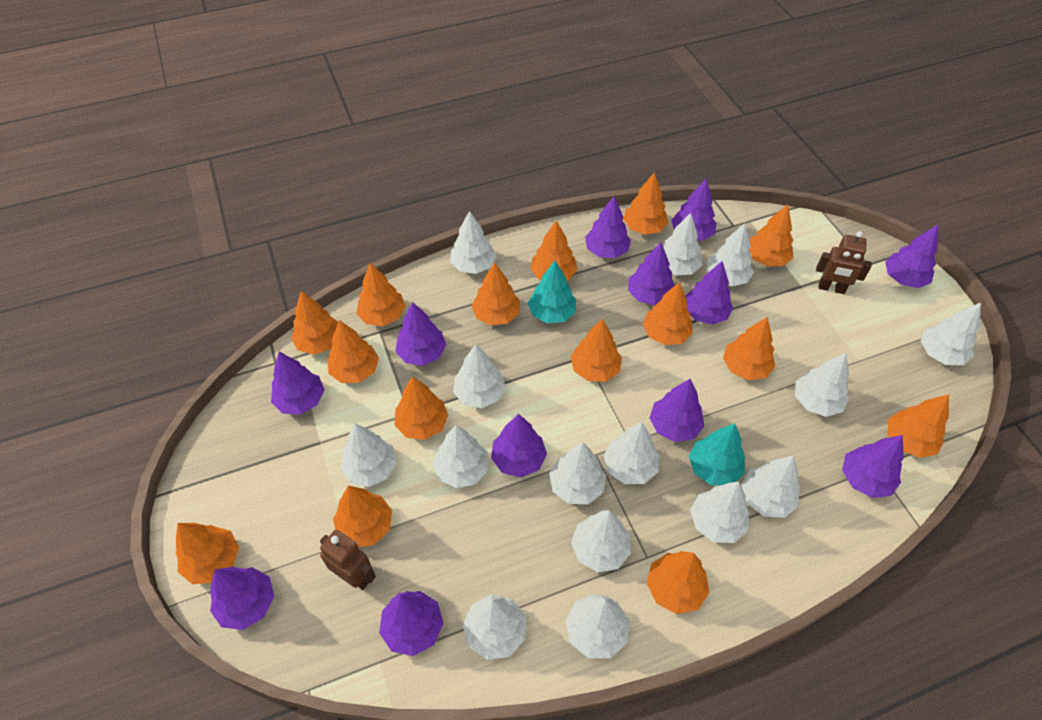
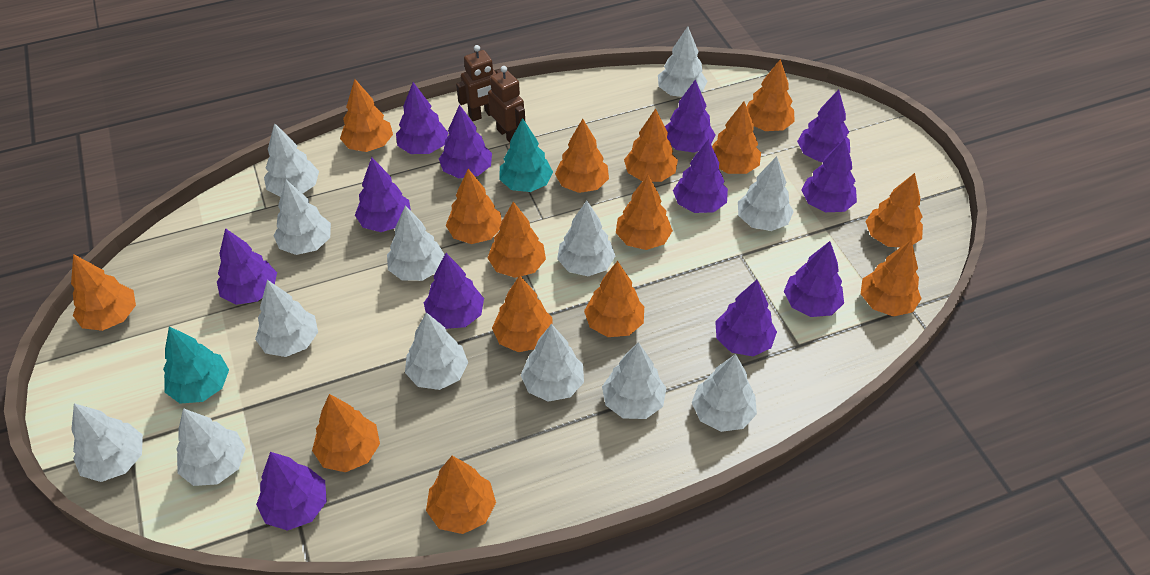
white tree: 15 -> 13

